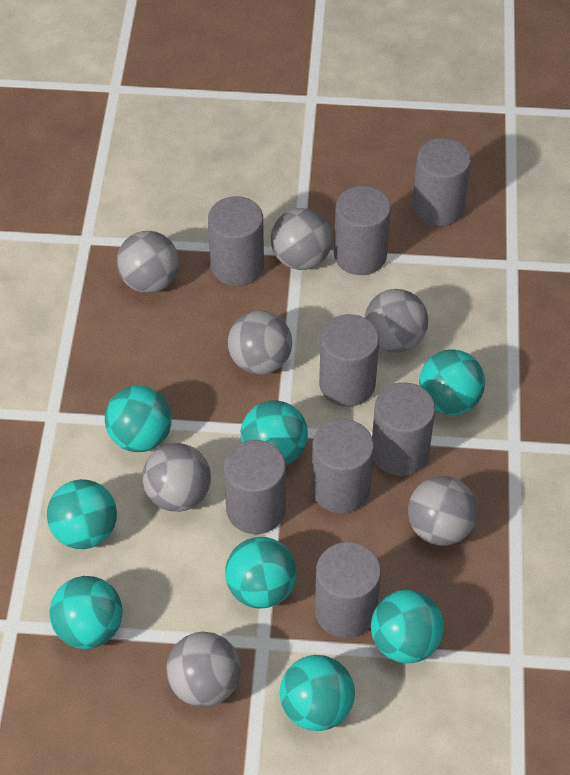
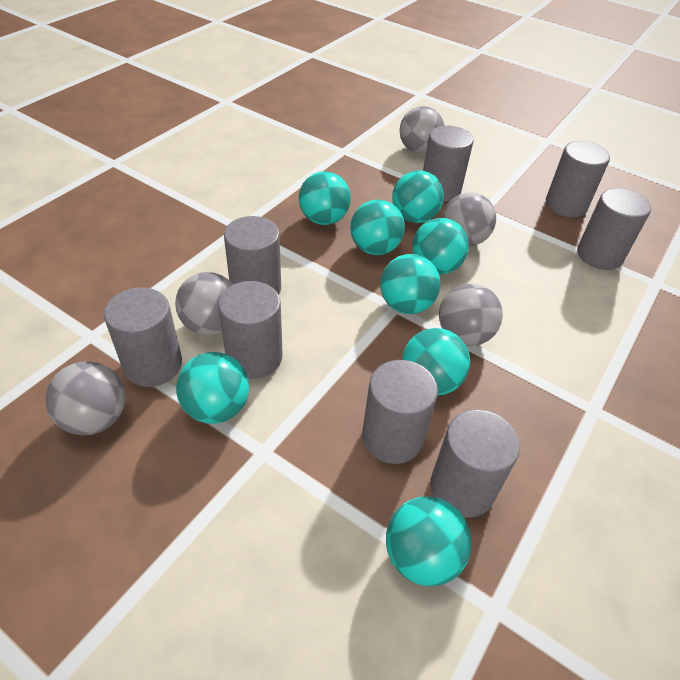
grey ball: 7 -> 5

